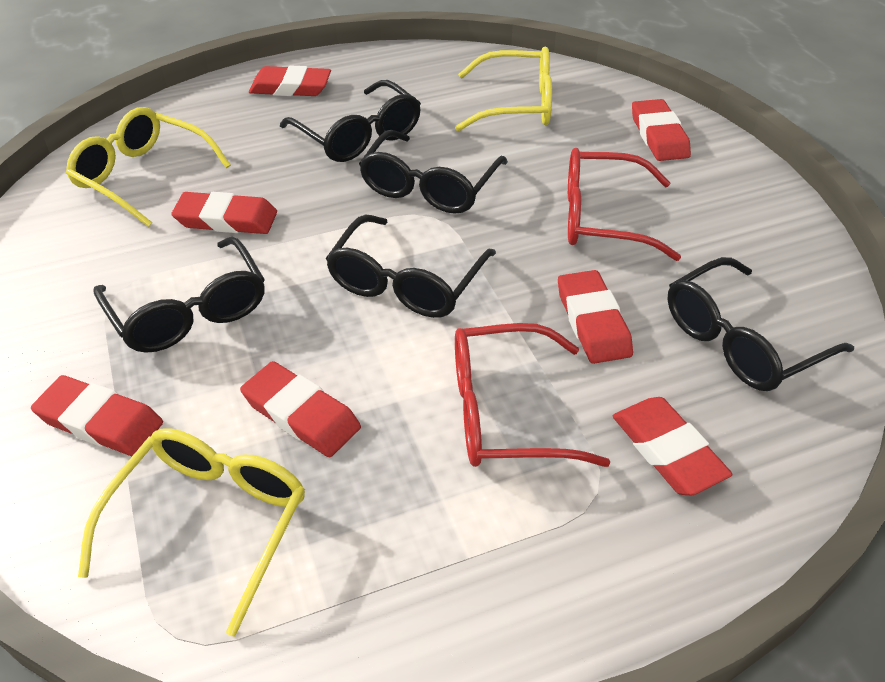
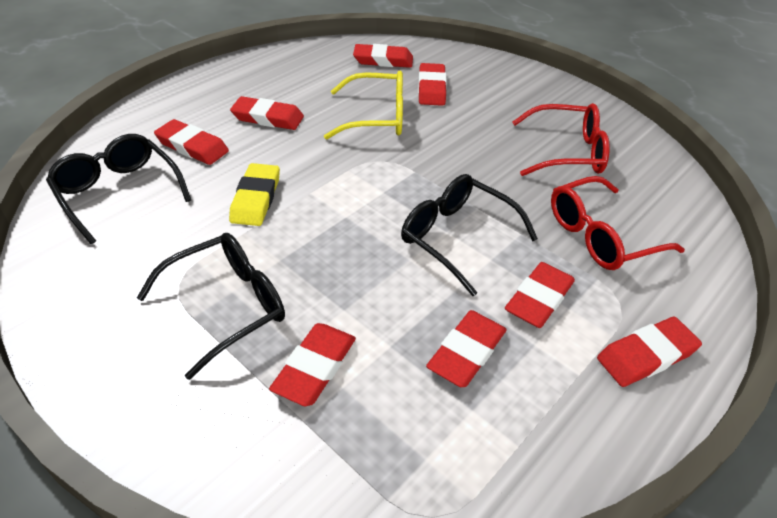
black glasses: 5 -> 3
red eraser: 7 -> 8
yellow eraser: 0 -> 1
yellow glasses: 3 -> 1

